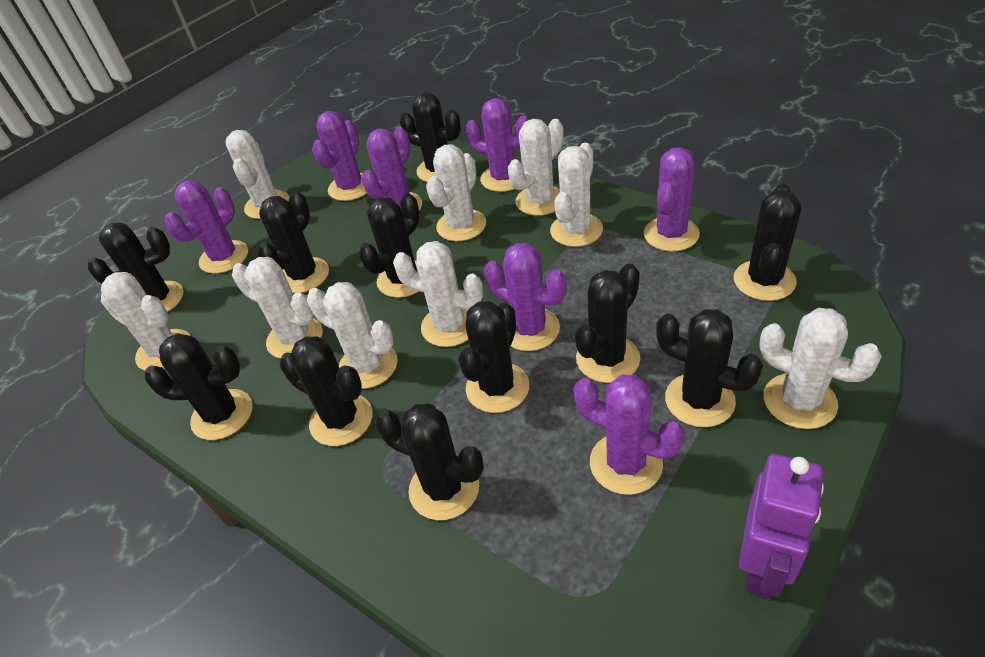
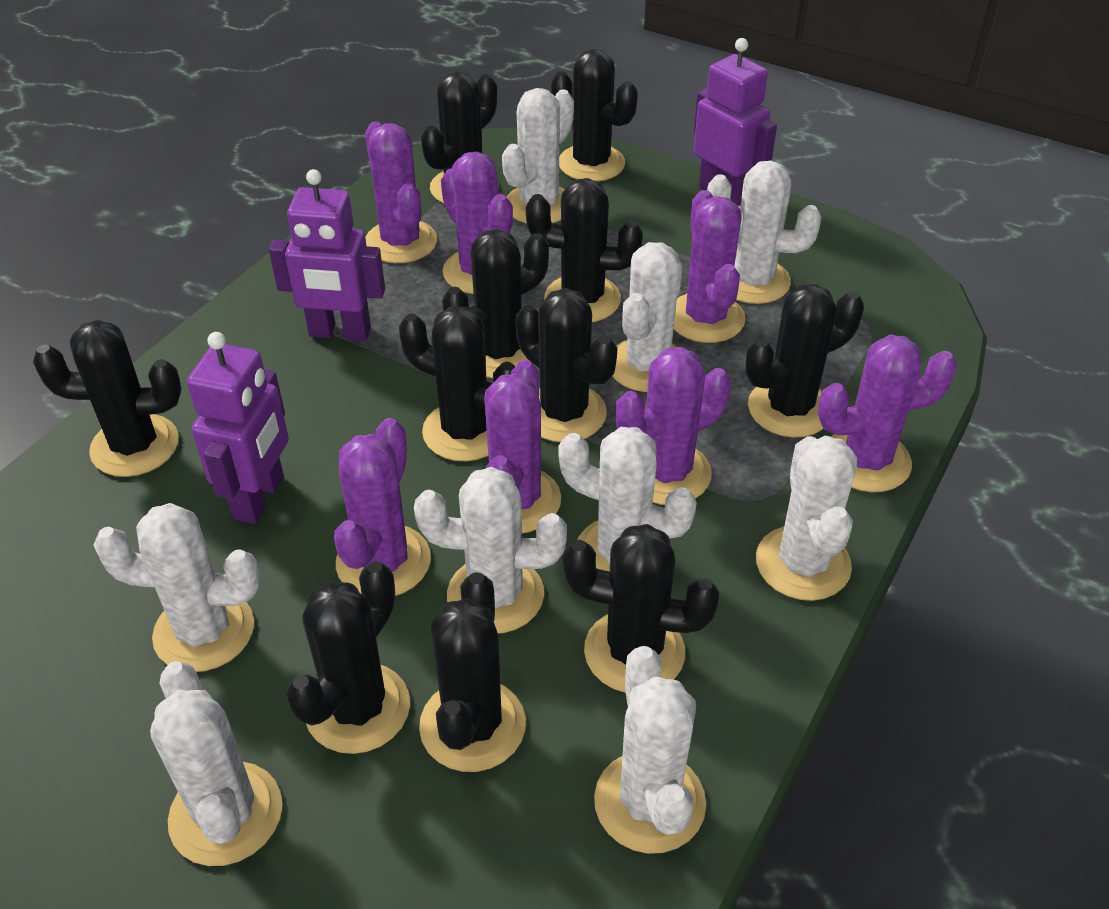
purple robot: 1 -> 3

